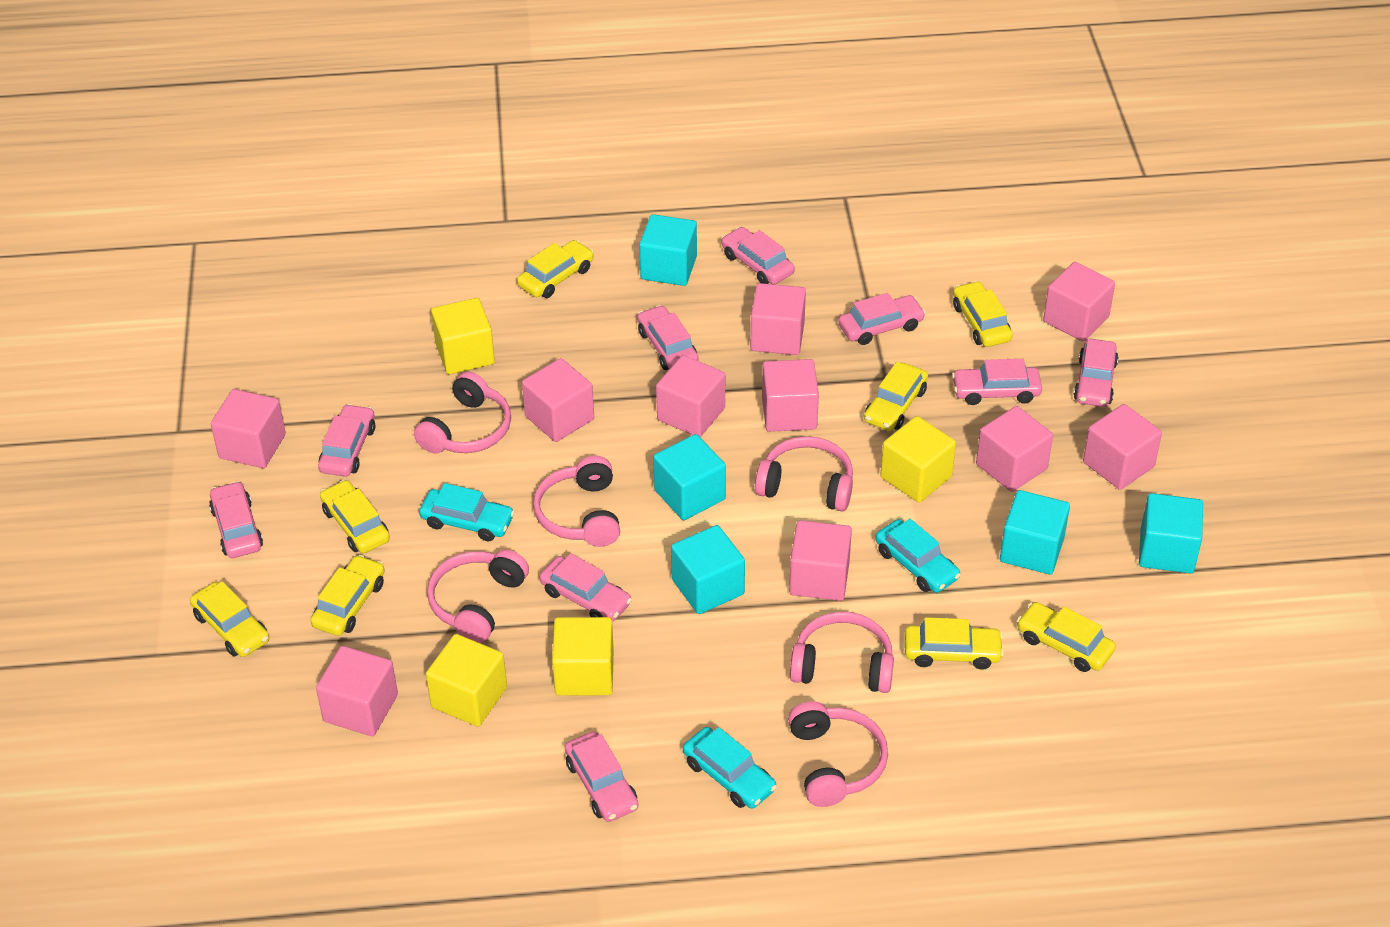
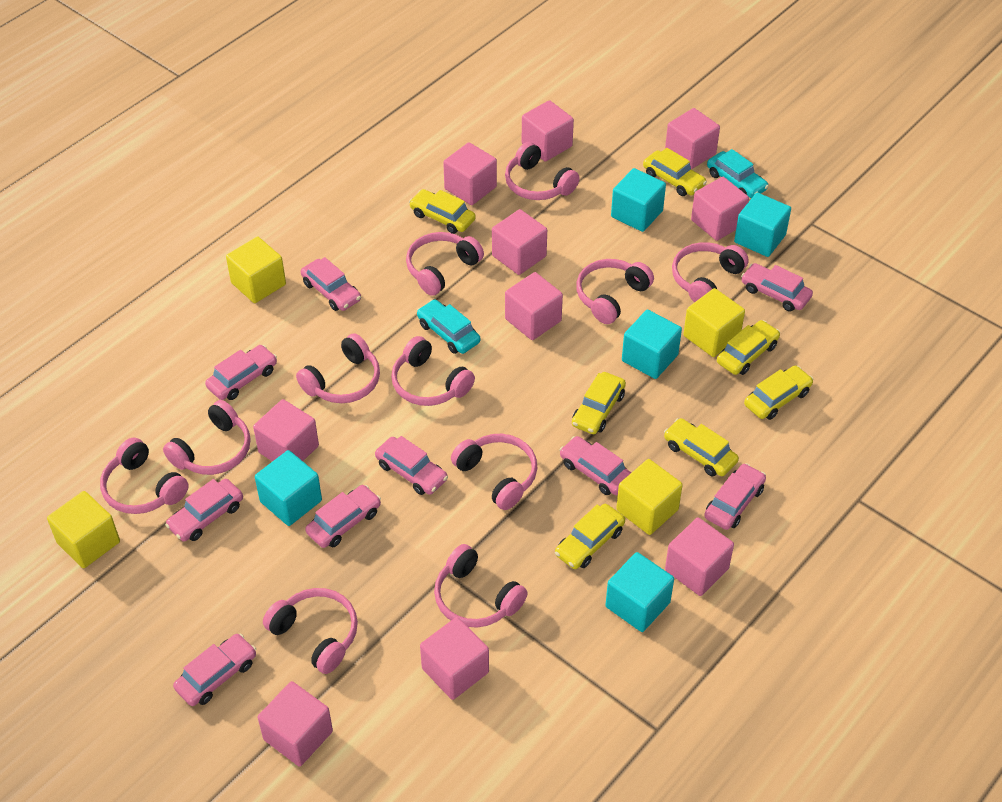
pink headphones: 6 -> 11
turquoise car: 3 -> 2
yellow car: 8 -> 7

